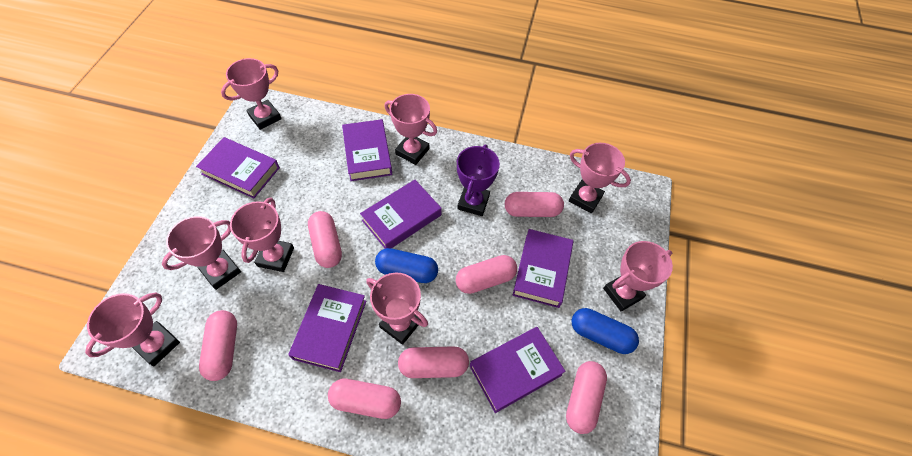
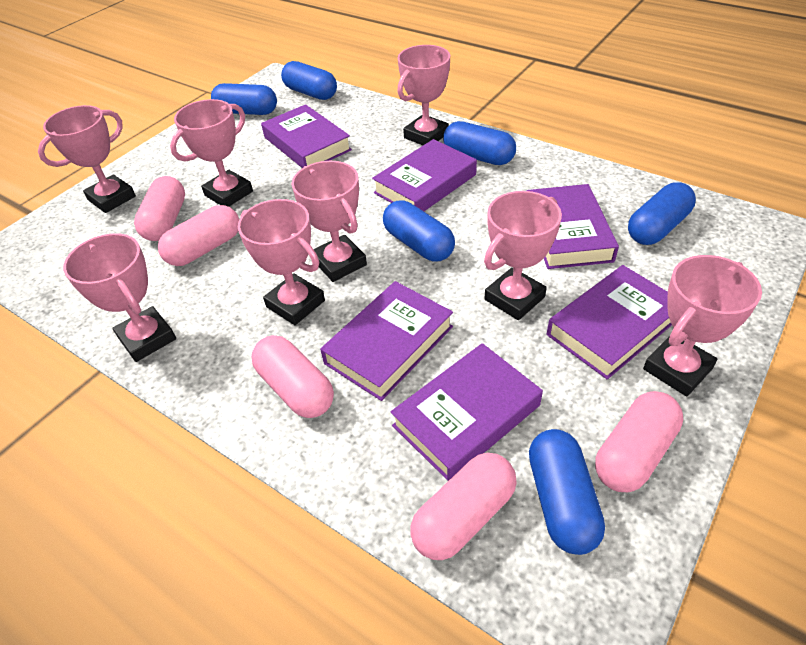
blue capsule: 2 -> 6
pink capsule: 7 -> 5
purple trophy: 1 -> 0

